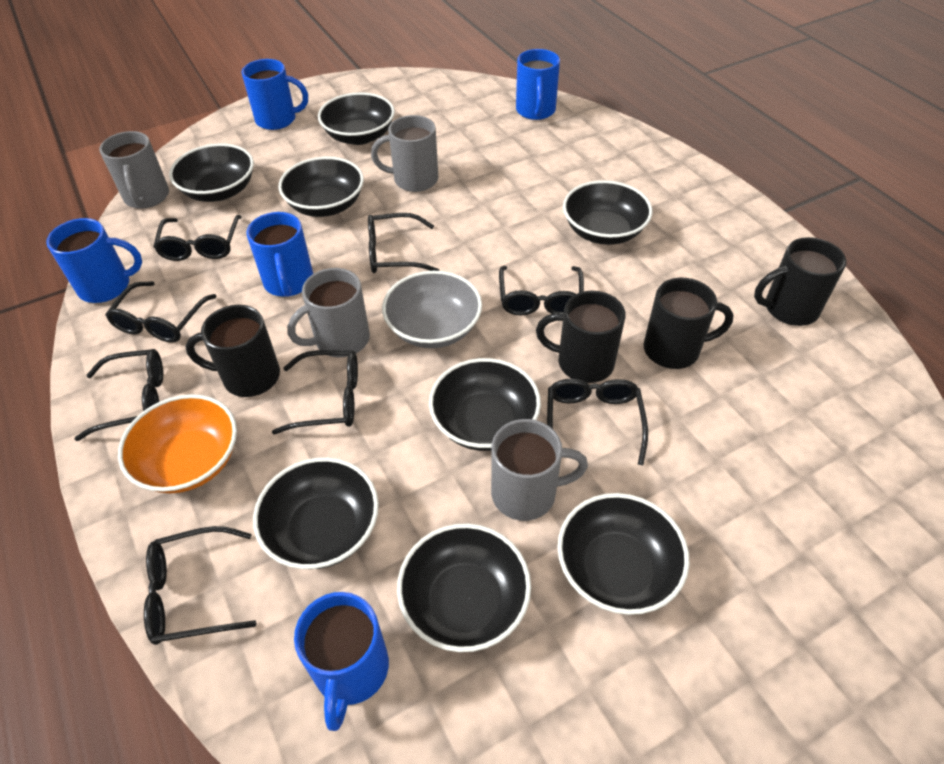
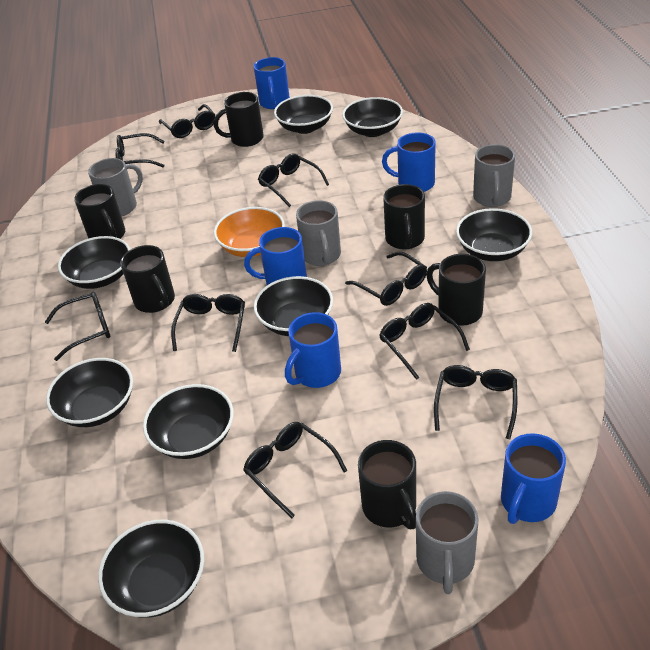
black glasses: 8 -> 9
black mug: 4 -> 6
grey bowl: 1 -> 0

